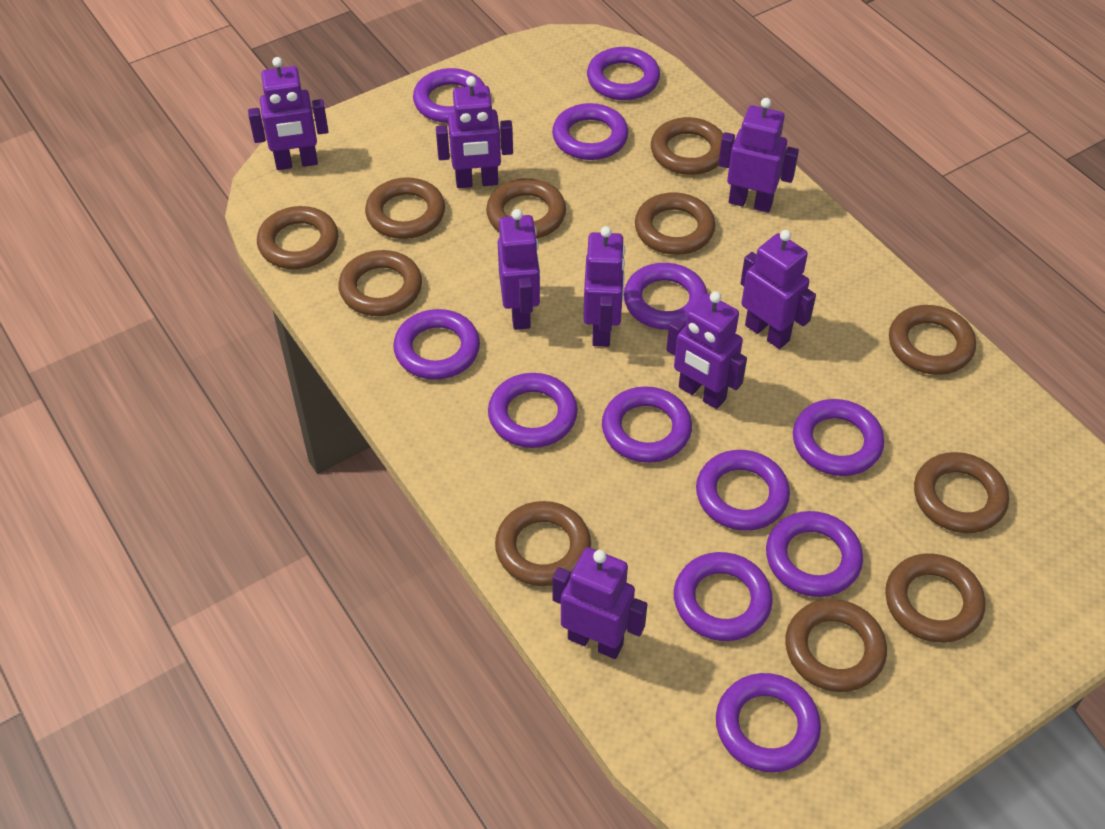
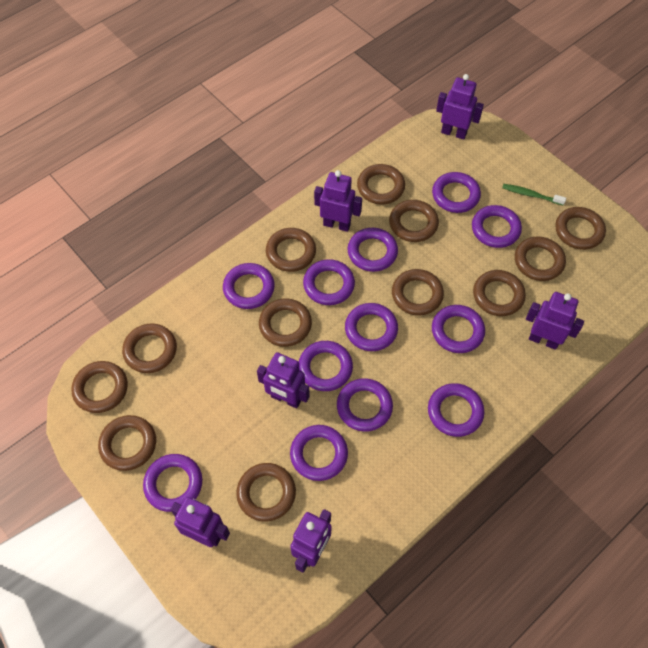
brown ring: 11 -> 12
green toothbrush: 0 -> 1
purple robot: 8 -> 6

